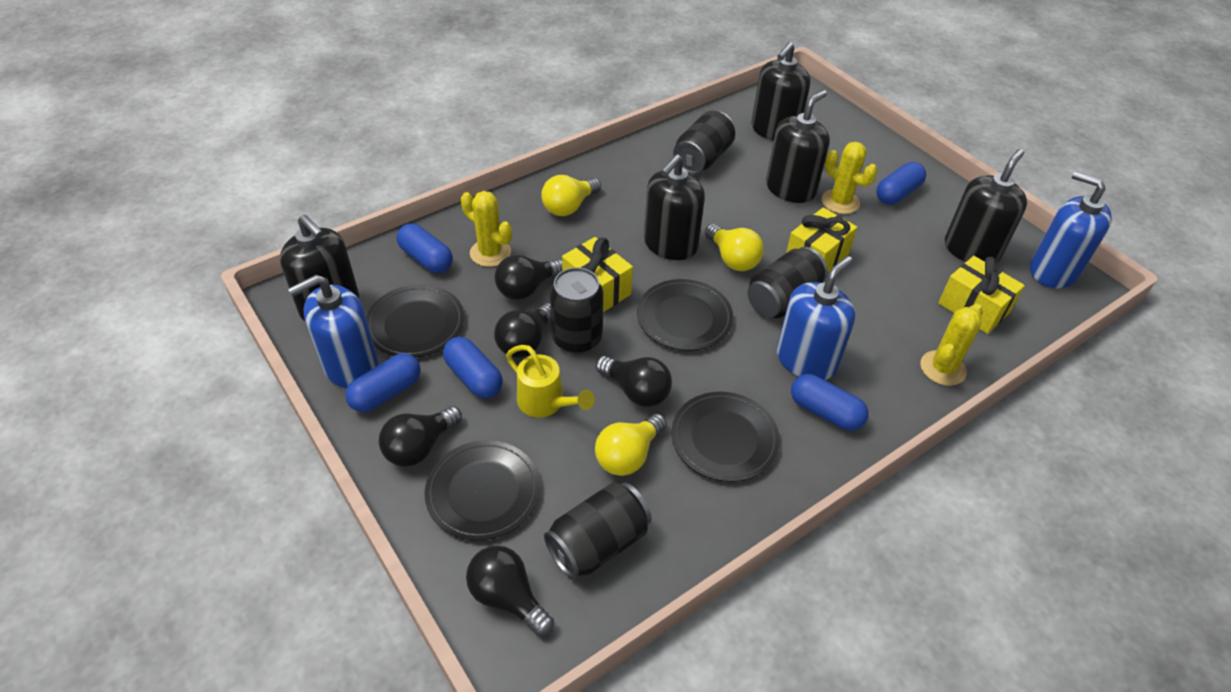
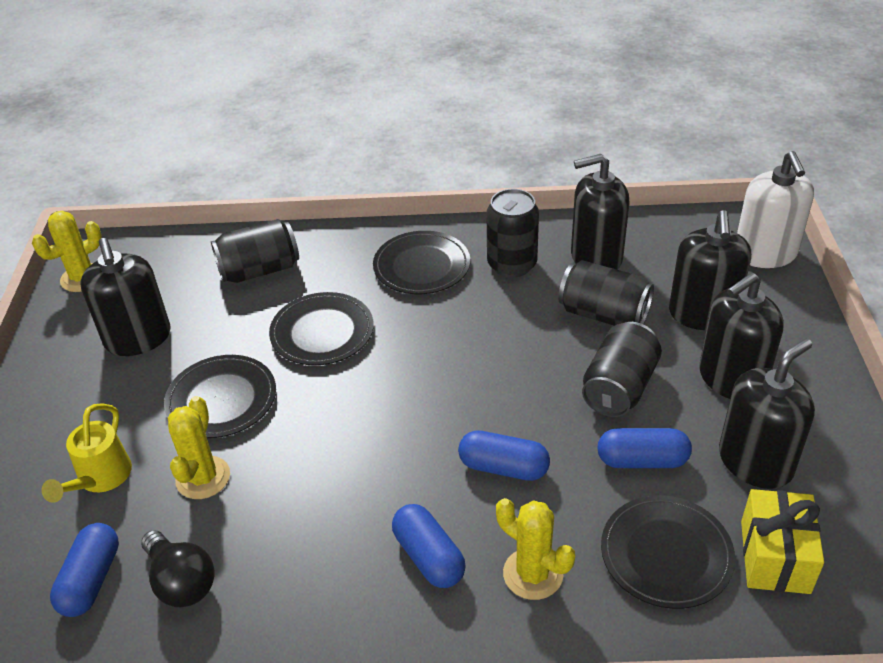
black light bulb: 5 -> 1
blue capsule: 5 -> 4
blue soap dispenser: 3 -> 0
white soap dispenser: 0 -> 1
yellow gift: 3 -> 1
yellow light bulb: 3 -> 0

